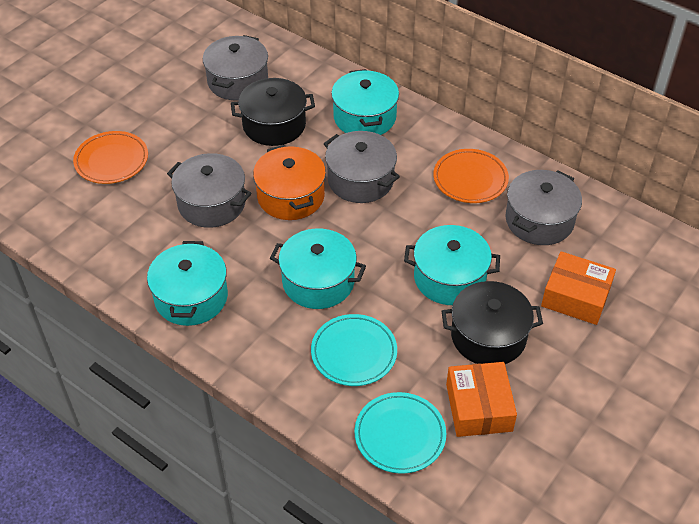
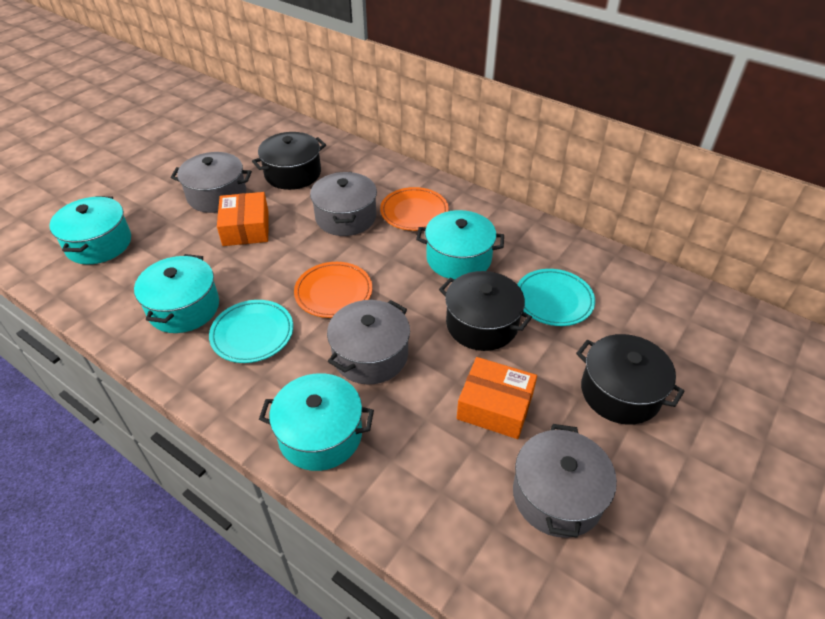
black pot: 2 -> 3
orange pot: 1 -> 0

